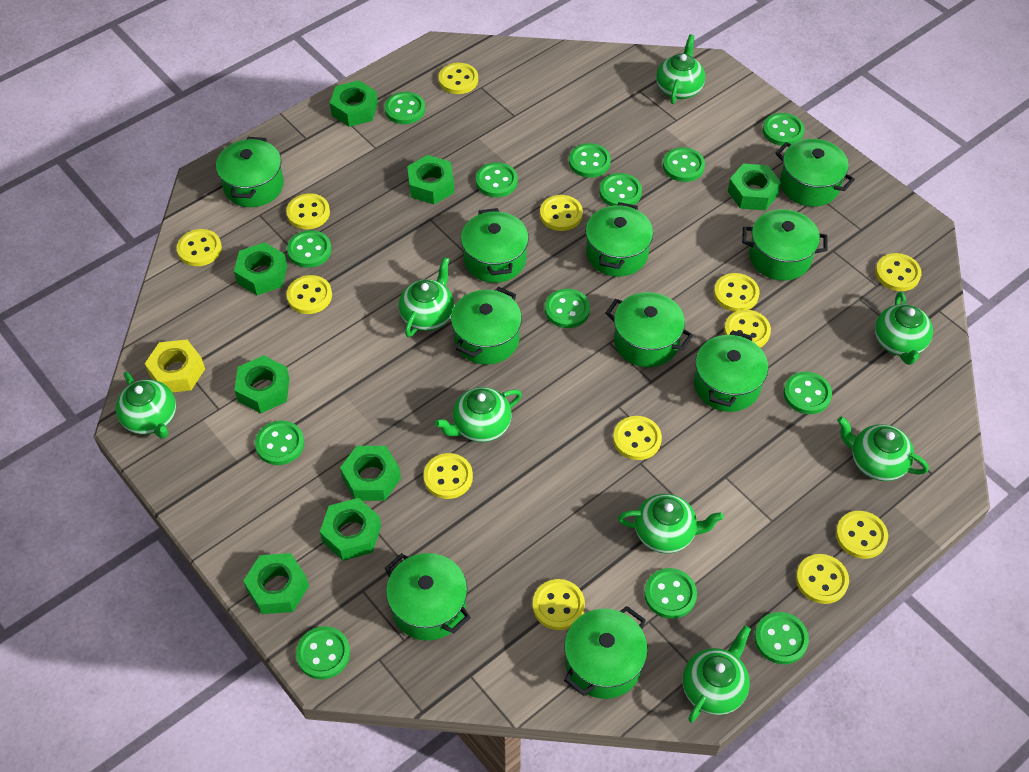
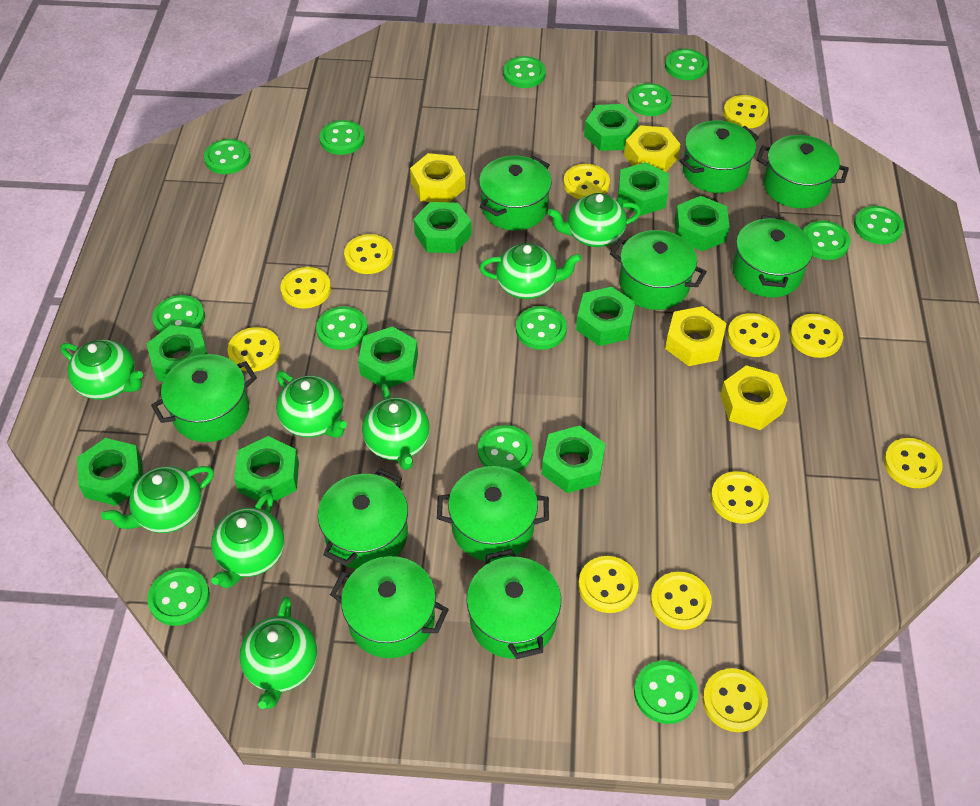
green nut: 8 -> 10
yellow button: 13 -> 12
yellow nut: 1 -> 4

